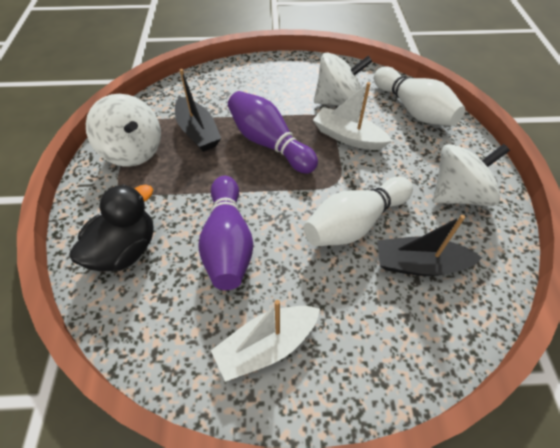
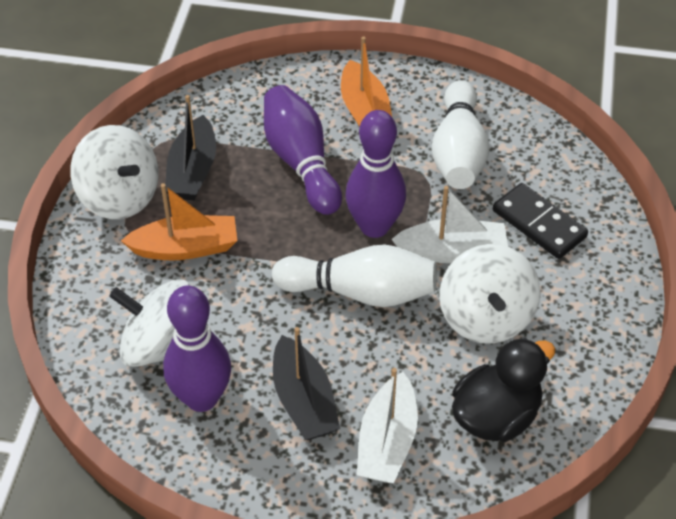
black domino: 0 -> 1
orange boat: 0 -> 2
purple bowling pin: 2 -> 3

